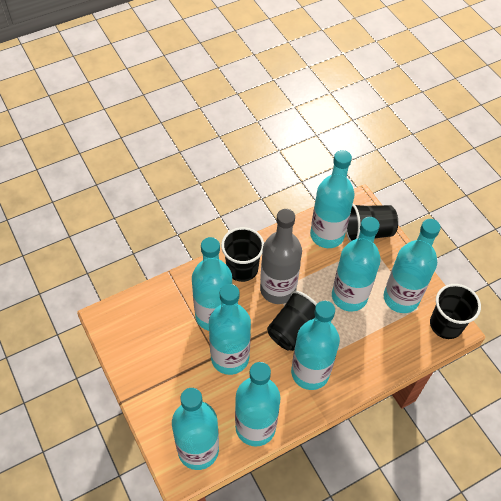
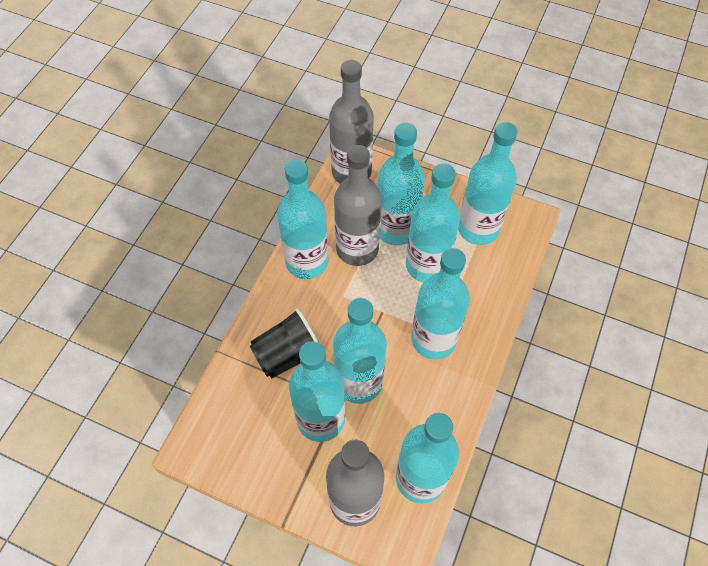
black cup: 4 -> 1
grey bottle: 1 -> 3

